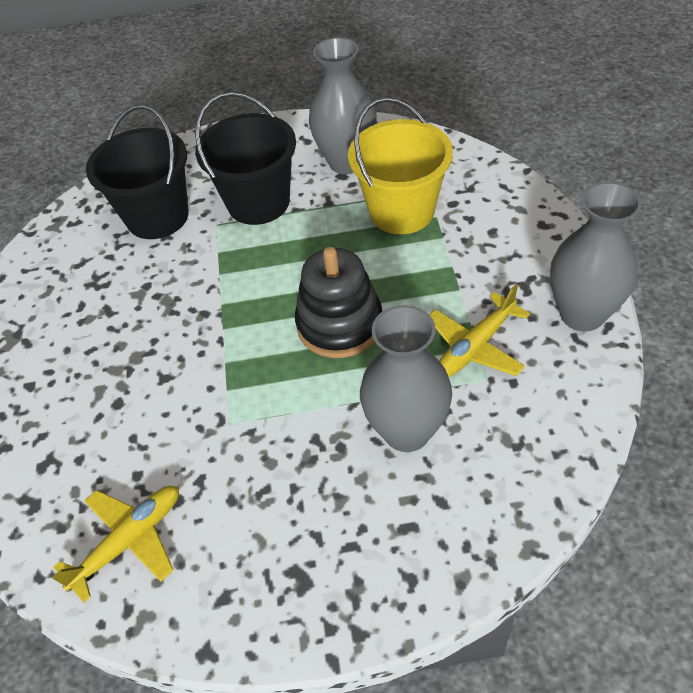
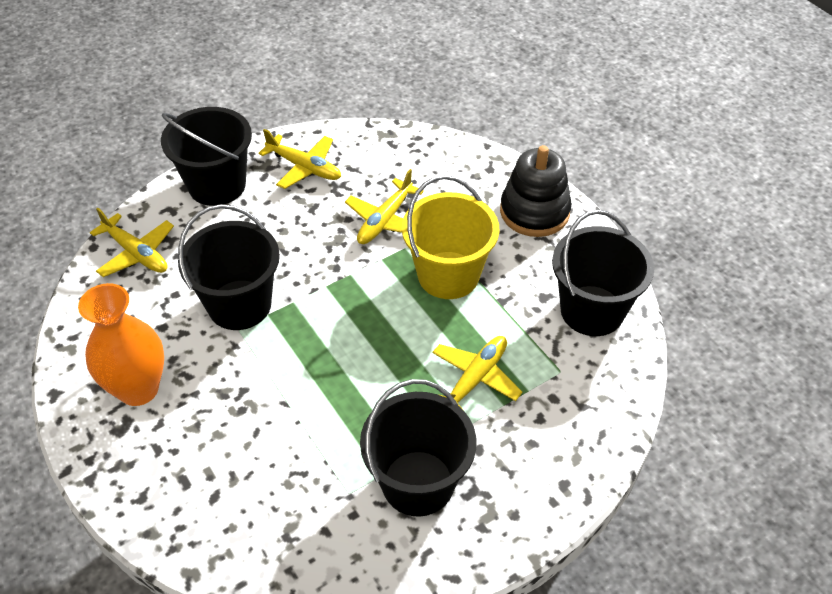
black bucket: 2 -> 4
grey vase: 3 -> 0
orange vase: 0 -> 1
yellow plane: 2 -> 4

